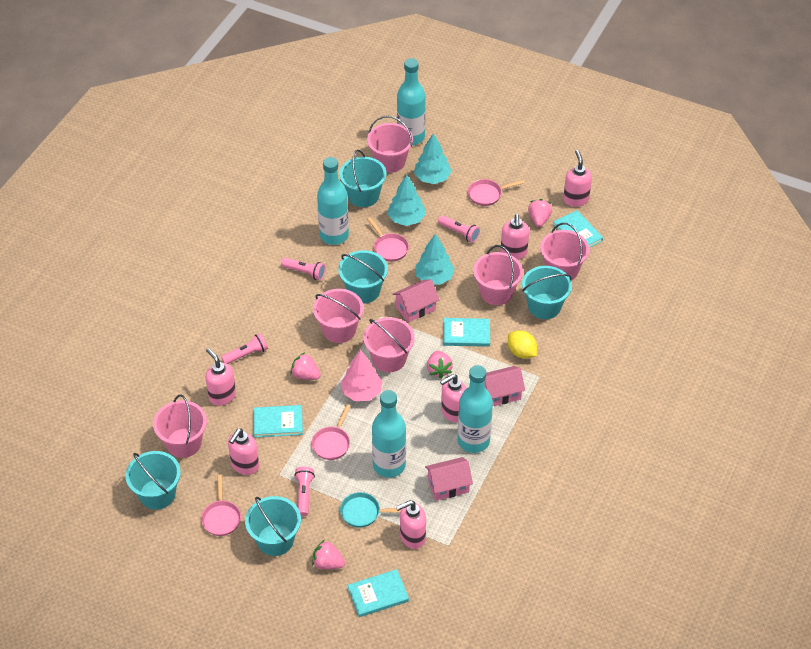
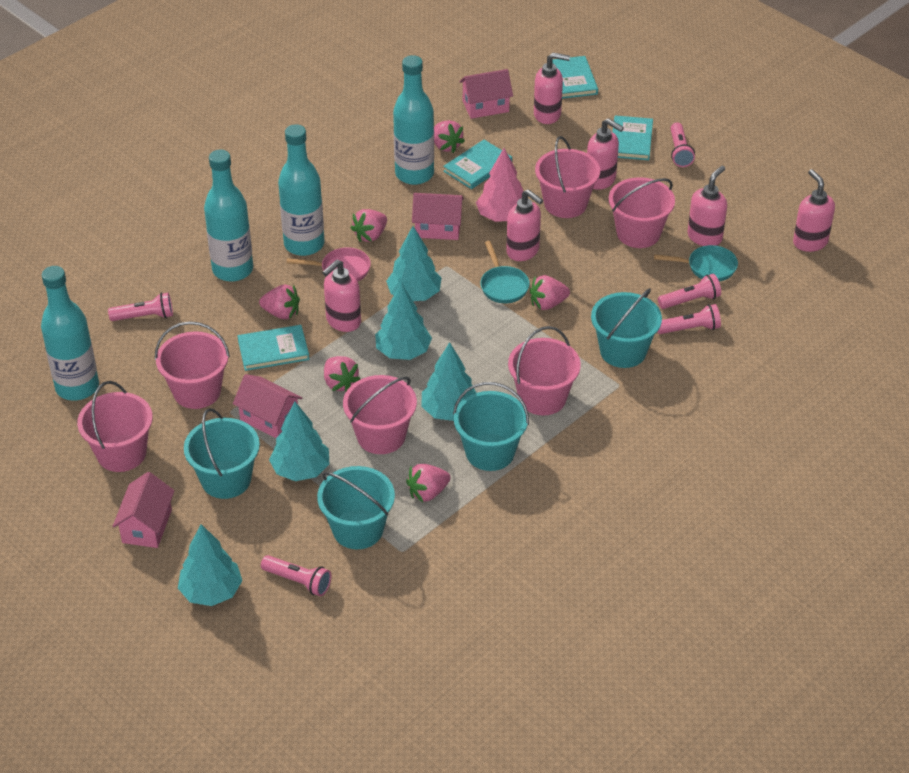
pink flashlight: 4 -> 5
pink house: 3 -> 4
pink pan: 4 -> 1
pink strawberry: 4 -> 6
turquoise bucket: 5 -> 4
turquoise pan: 1 -> 2
turquoise tree: 3 -> 5
yellow lemon: 1 -> 0

